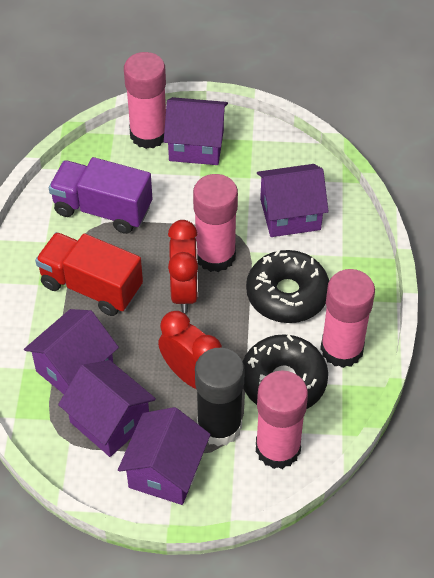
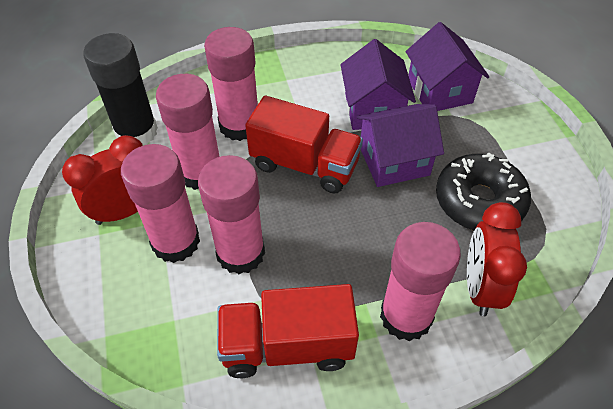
black donut: 2 -> 1
pink glue stick: 4 -> 5
purple house: 5 -> 3
purple truck: 1 -> 0
red truck: 1 -> 2

